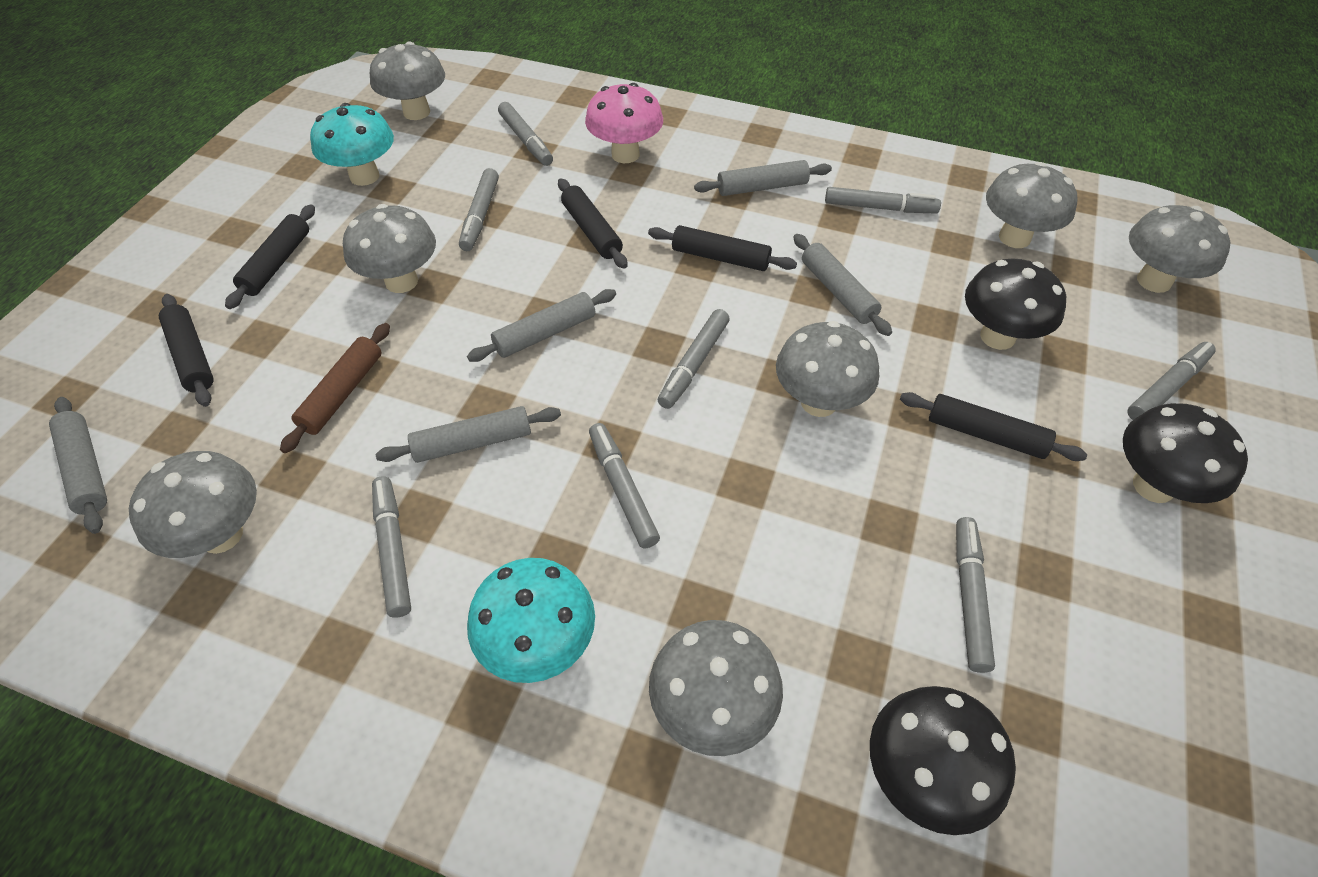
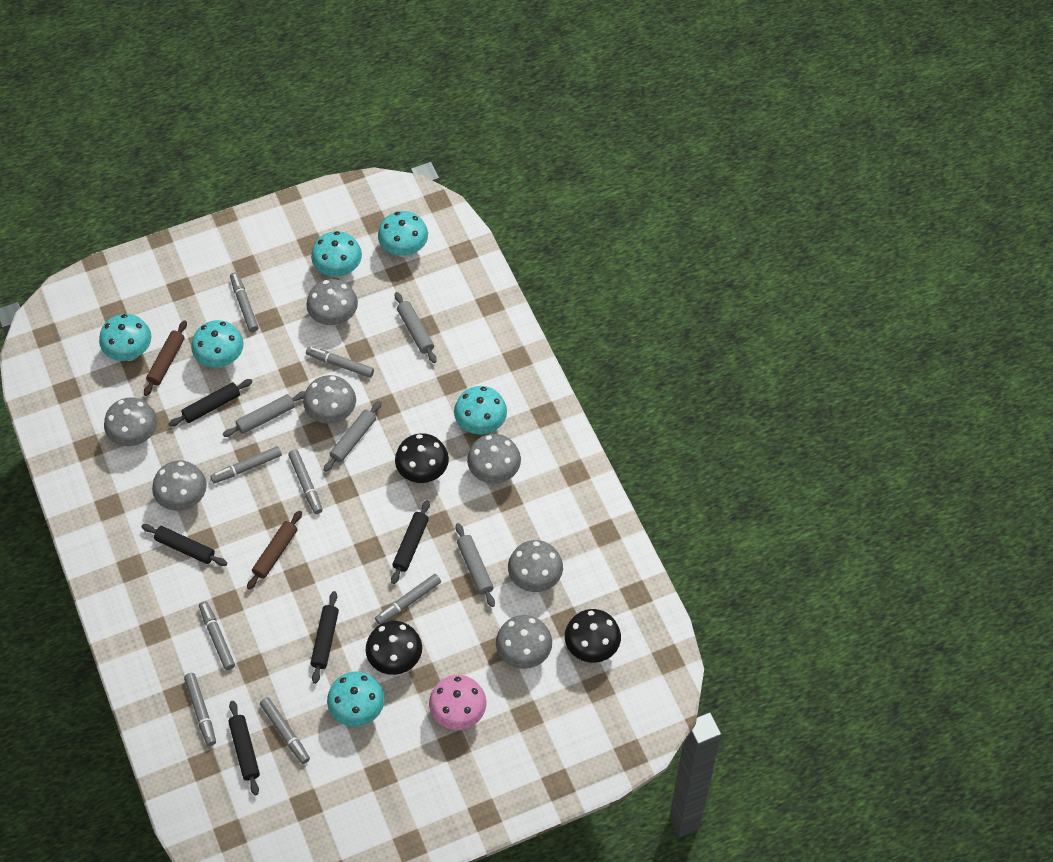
brown rolling pin: 1 -> 2
grey rolling pin: 5 -> 4
turquoise mushroom: 2 -> 6

